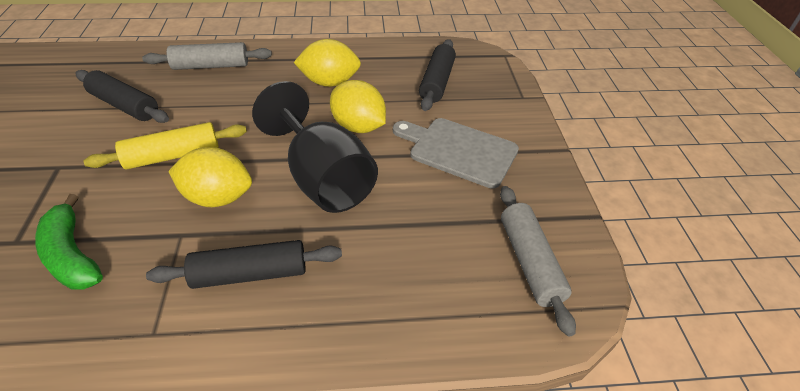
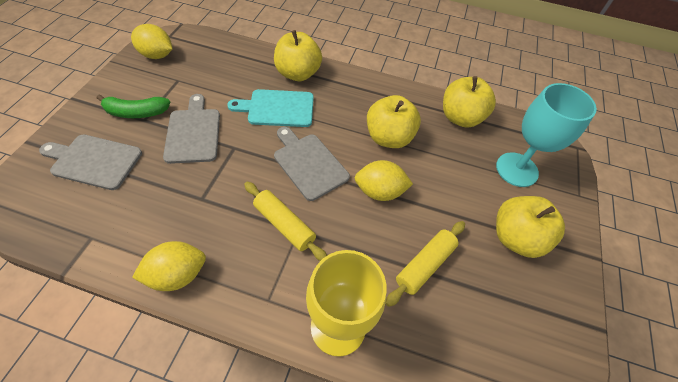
black goblet: 1 -> 0
black rolling pin: 3 -> 0
grey cutting board: 1 -> 3
grey rolling pin: 2 -> 0
turquoise cutting board: 0 -> 1
turquoise goblet: 0 -> 1
yellow apple: 0 -> 4
yellow goblet: 0 -> 1
yellow rolling pin: 1 -> 2

